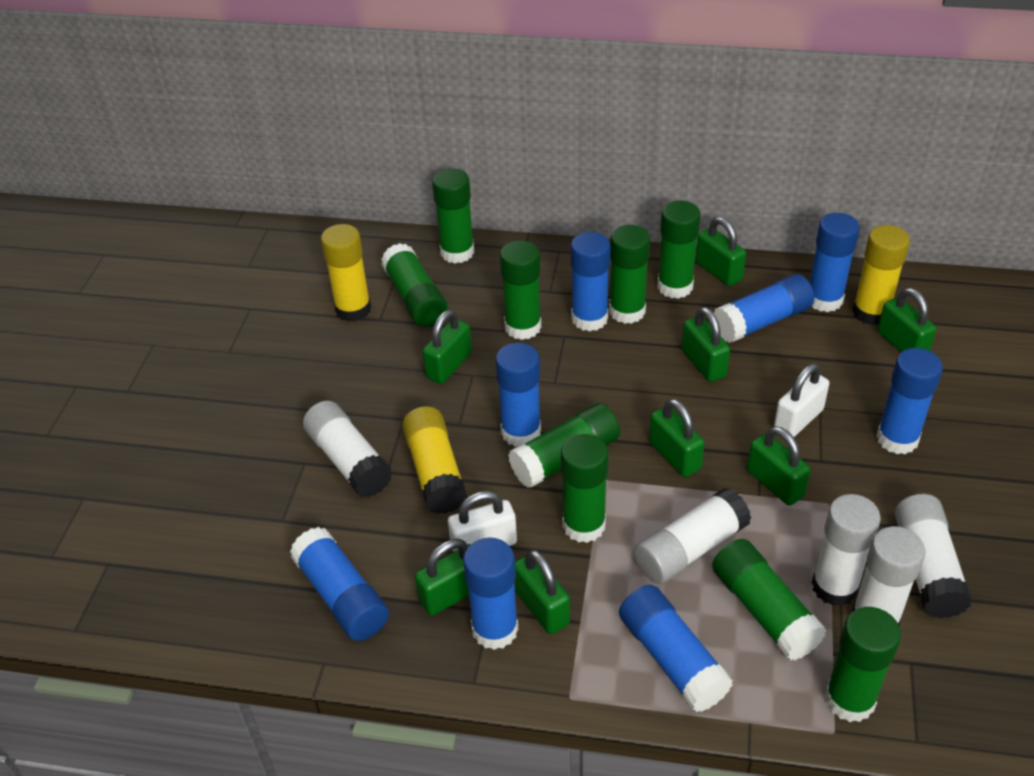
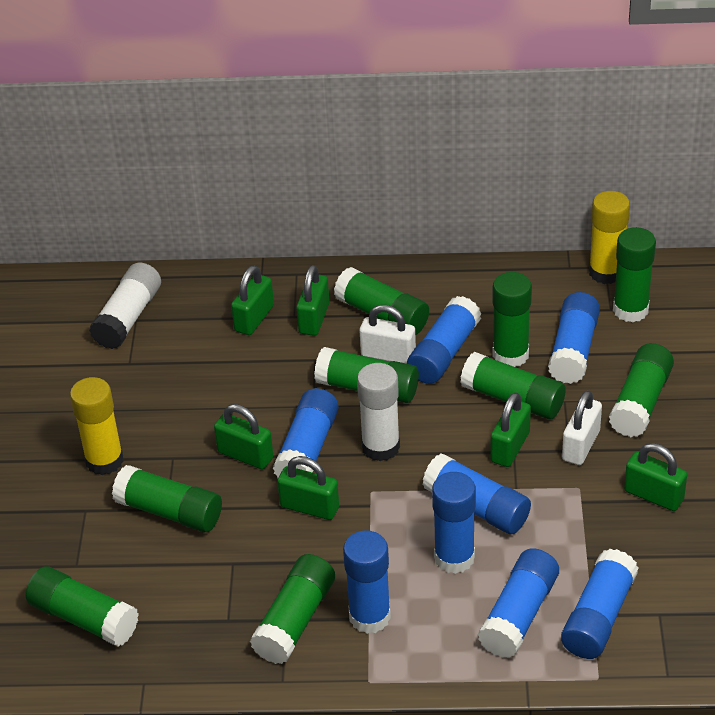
green padlock: 8 -> 6
white glue stick: 5 -> 2
yellow glue stick: 3 -> 2

